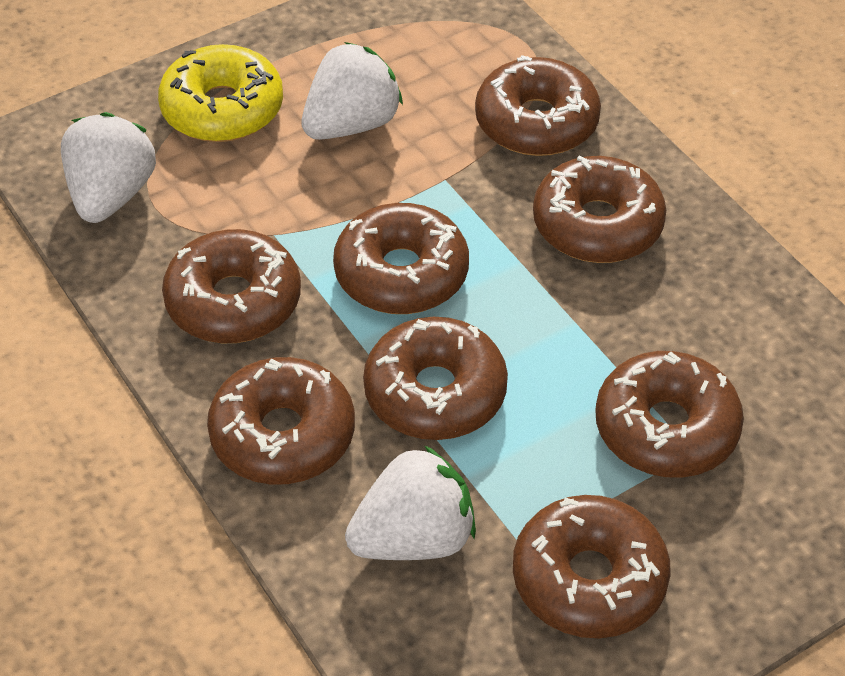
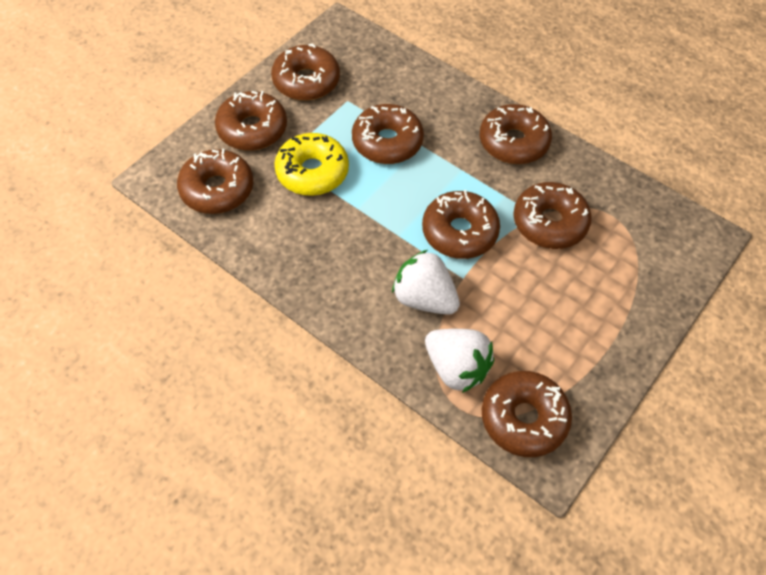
white strawberry: 3 -> 2

